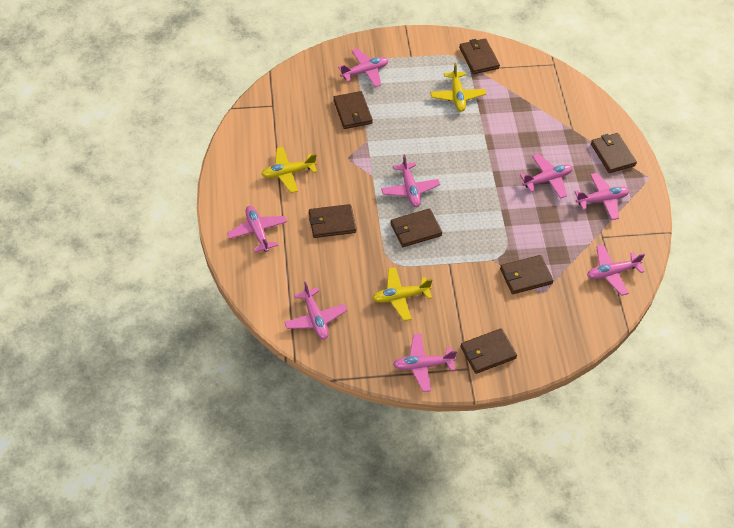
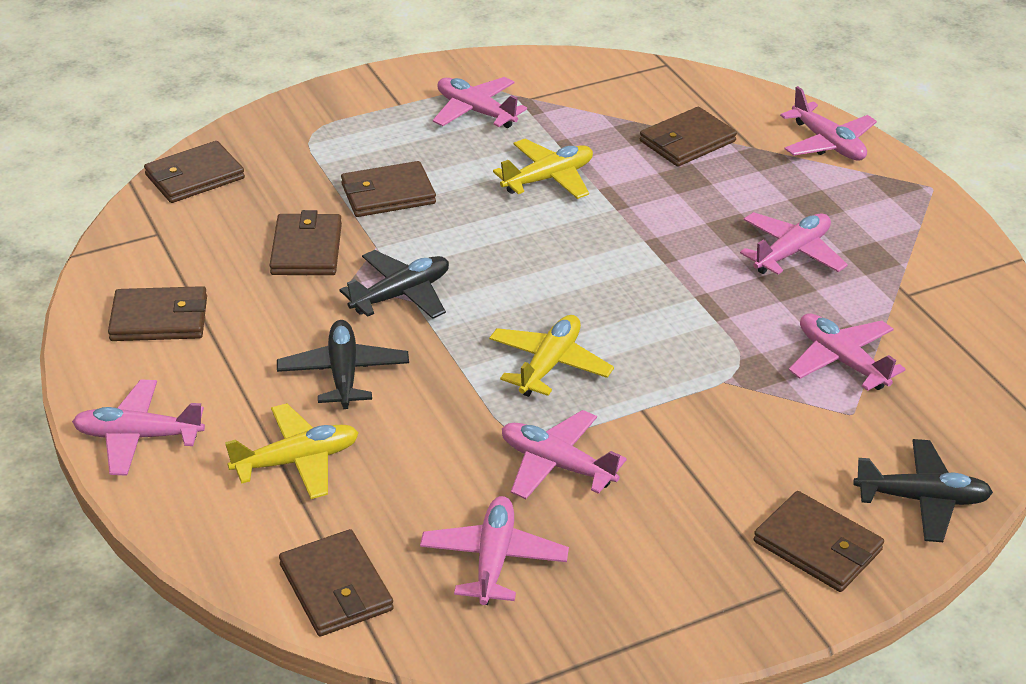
black plane: 0 -> 3
pink plane: 8 -> 7

